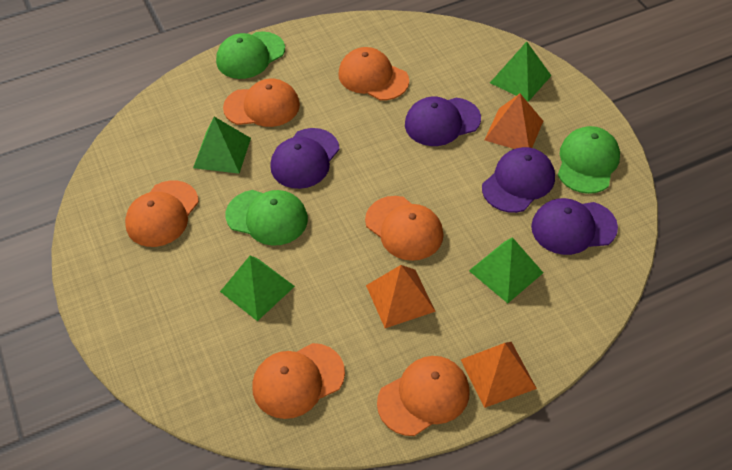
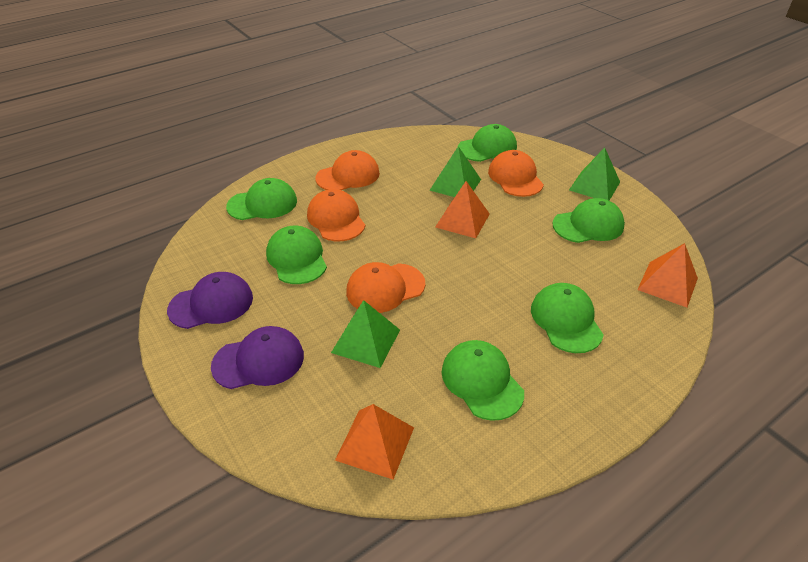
green cap: 3 -> 6
green pyramid: 4 -> 3
orange cap: 6 -> 4
purple cap: 4 -> 2

